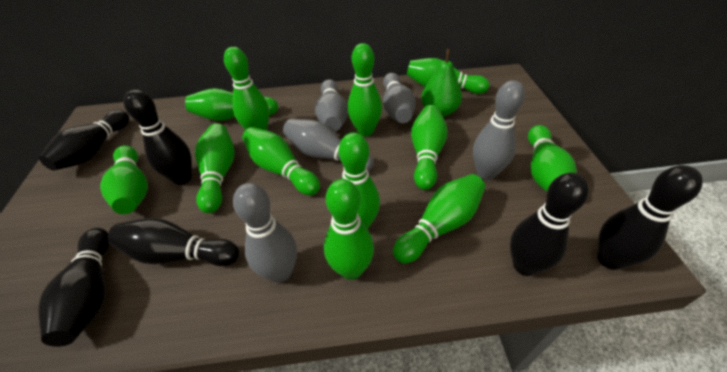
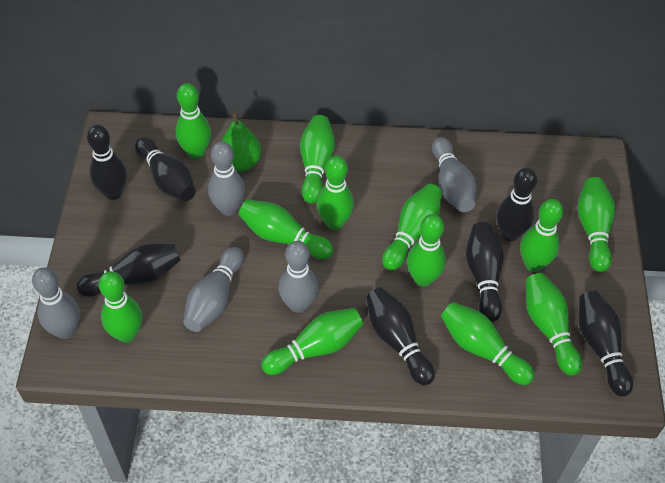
black bowling pin: 6 -> 7

